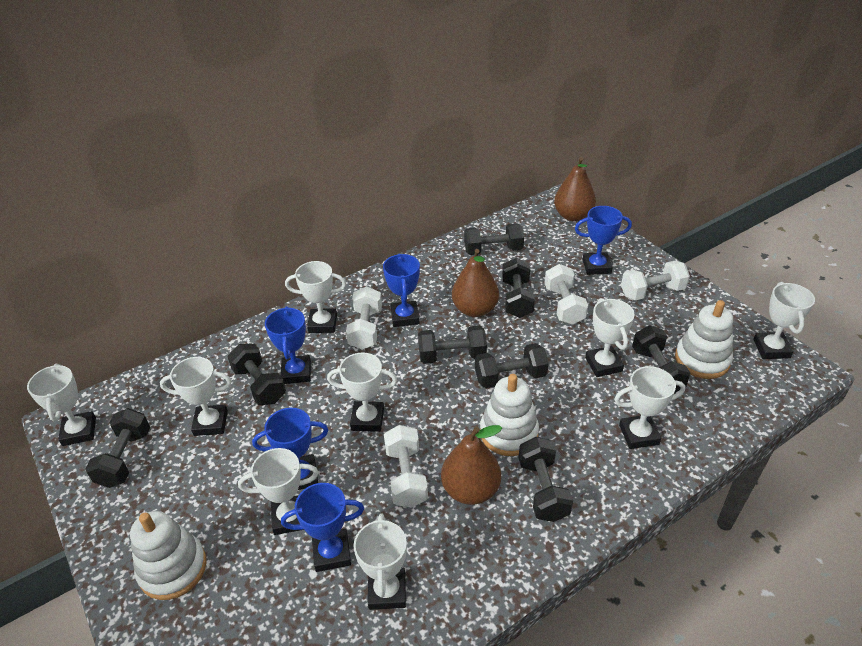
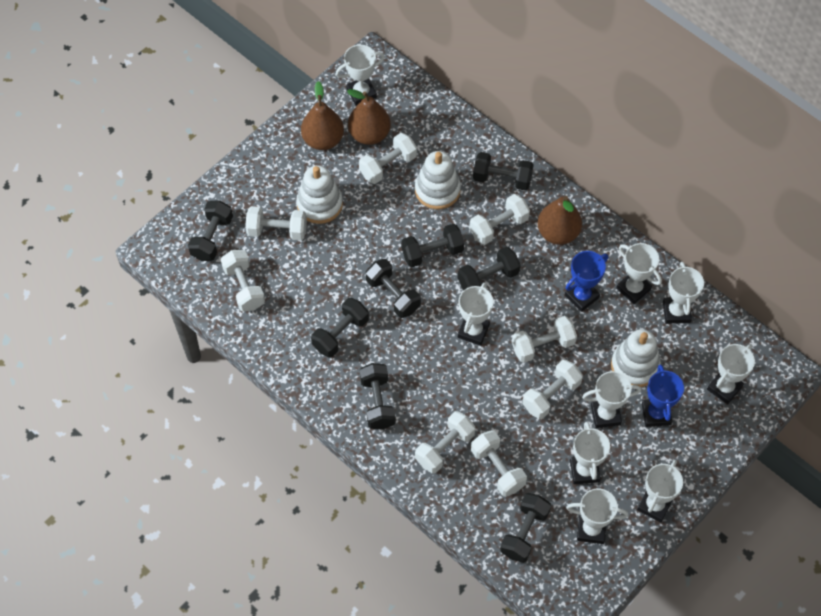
blue trophy: 5 -> 2
white dumbbell: 4 -> 8

